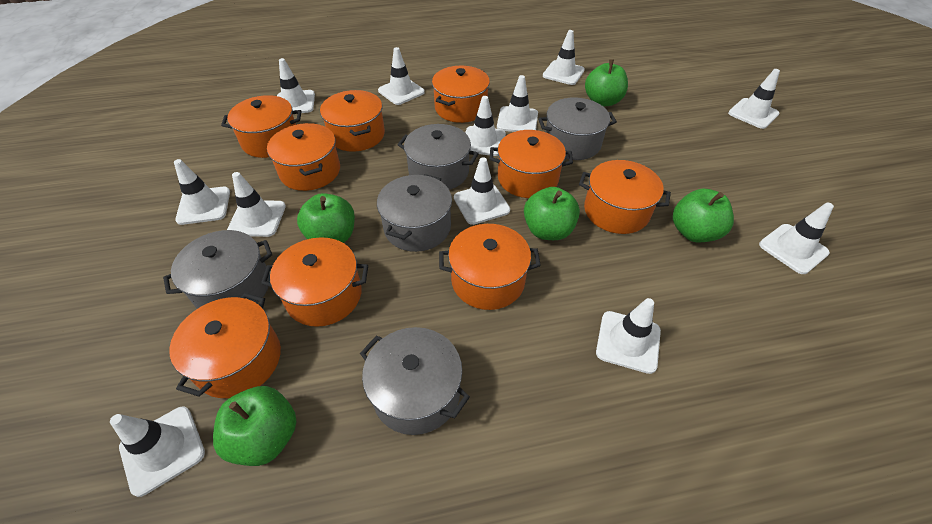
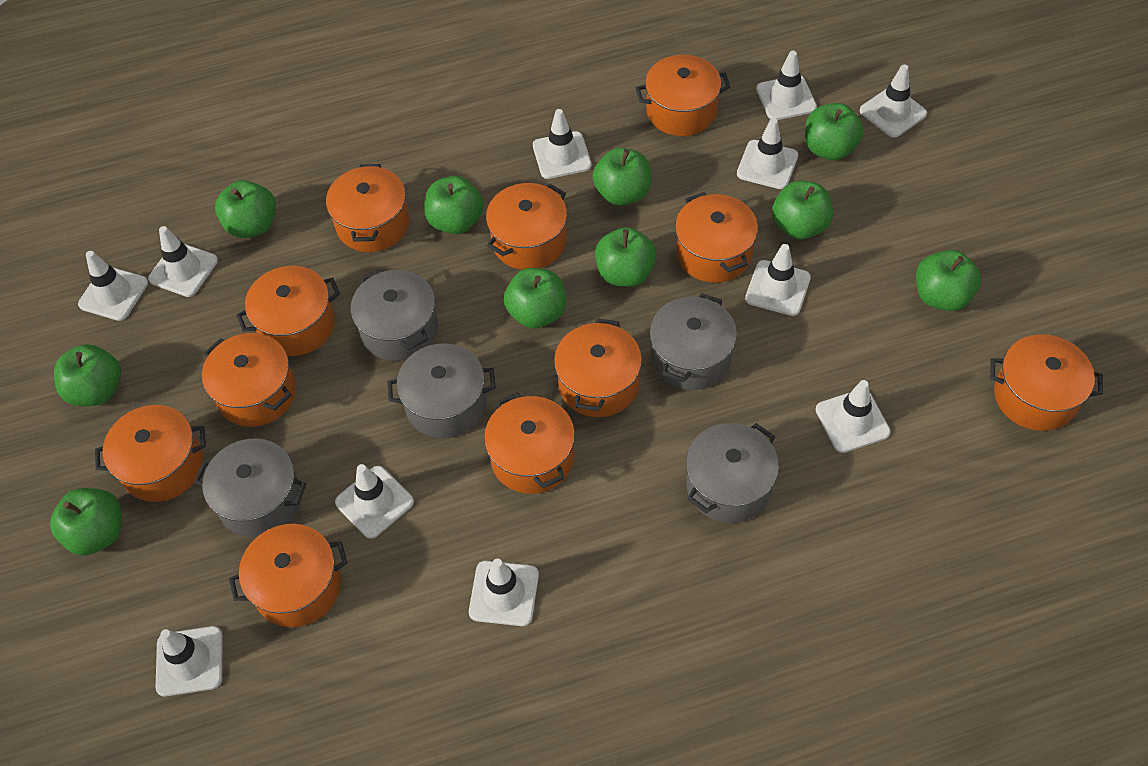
green apple: 5 -> 10
orange pot: 9 -> 11
white traffic cone: 12 -> 11

